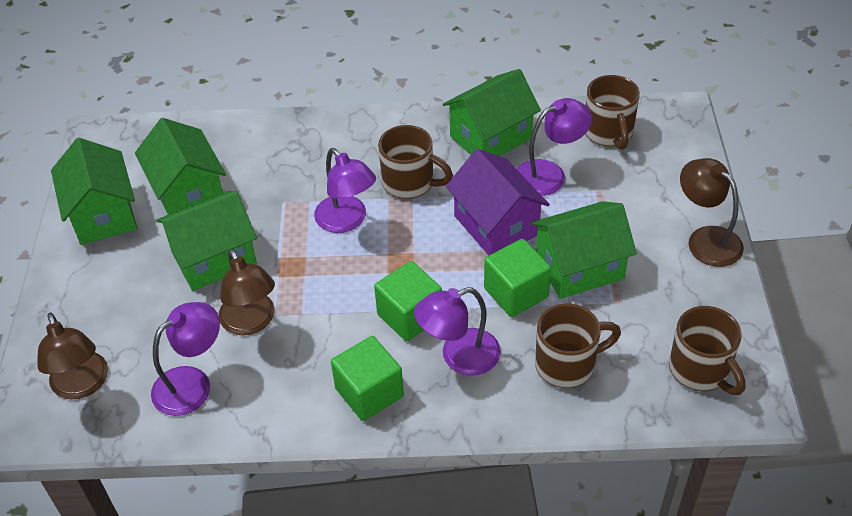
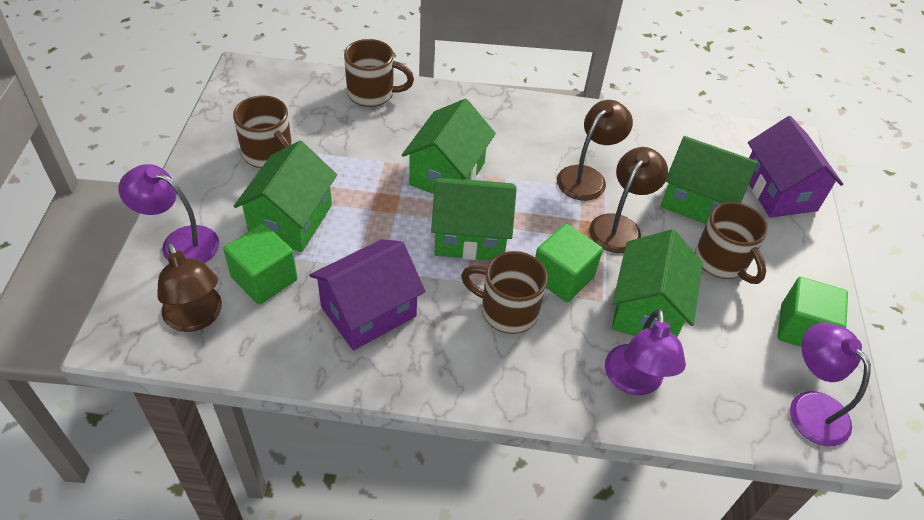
purple house: 1 -> 2
purple lamp: 4 -> 3

